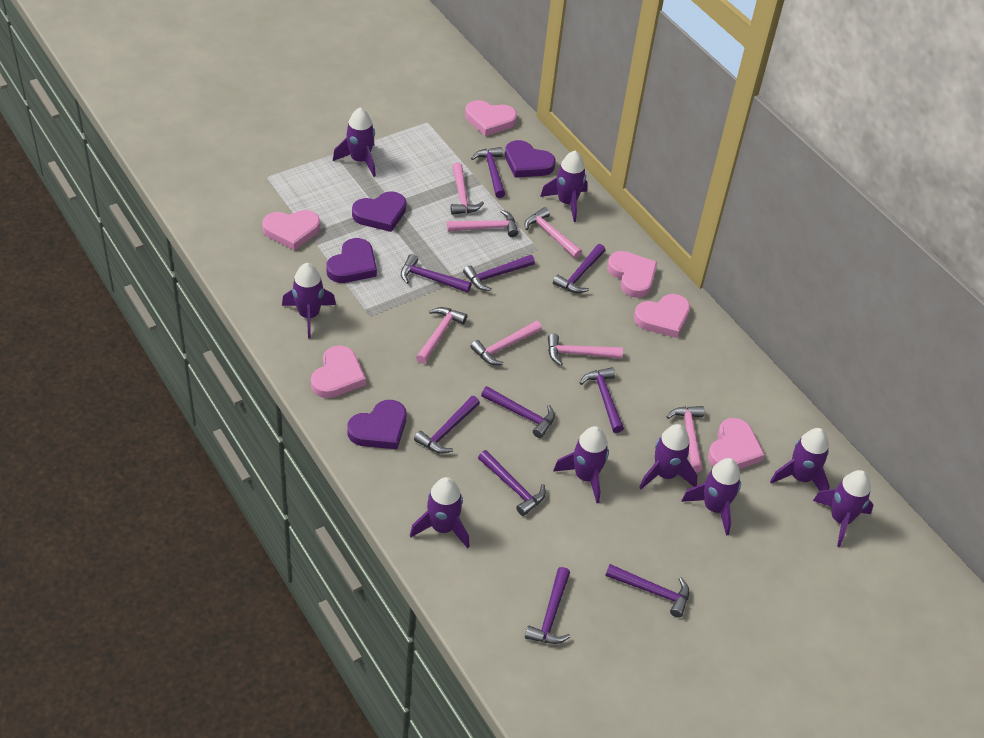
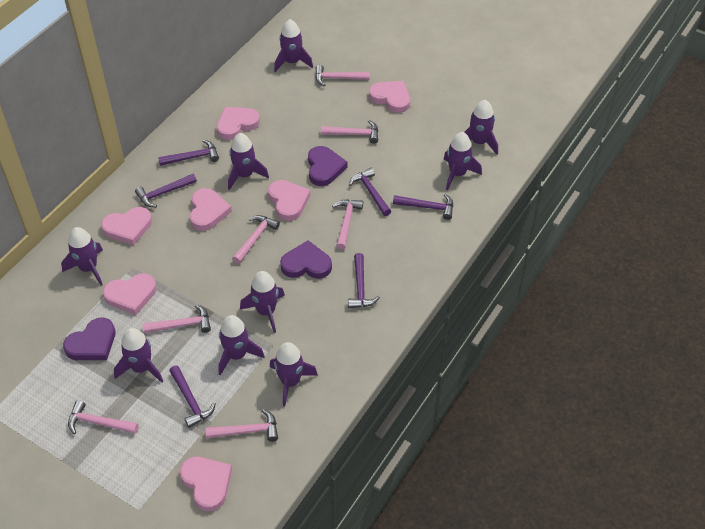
pink heart: 6 -> 7
purple hammer: 10 -> 6
purple heart: 4 -> 3

